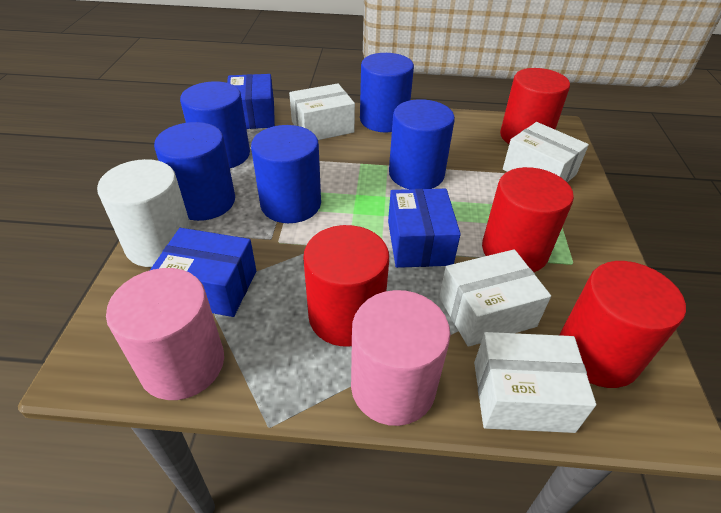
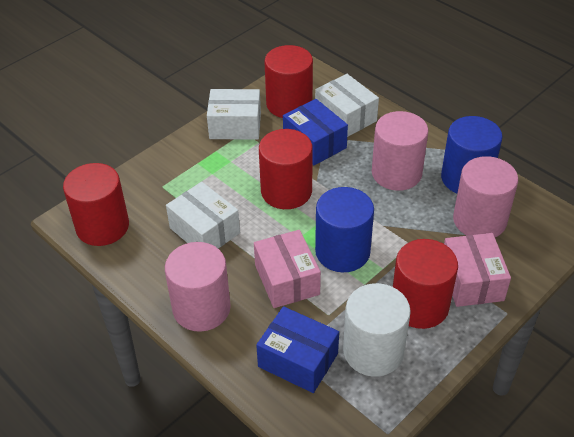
blue box: 3 -> 2
blue cylinder: 5 -> 2
pink box: 0 -> 2
pink cylinder: 2 -> 3
white box: 4 -> 3

